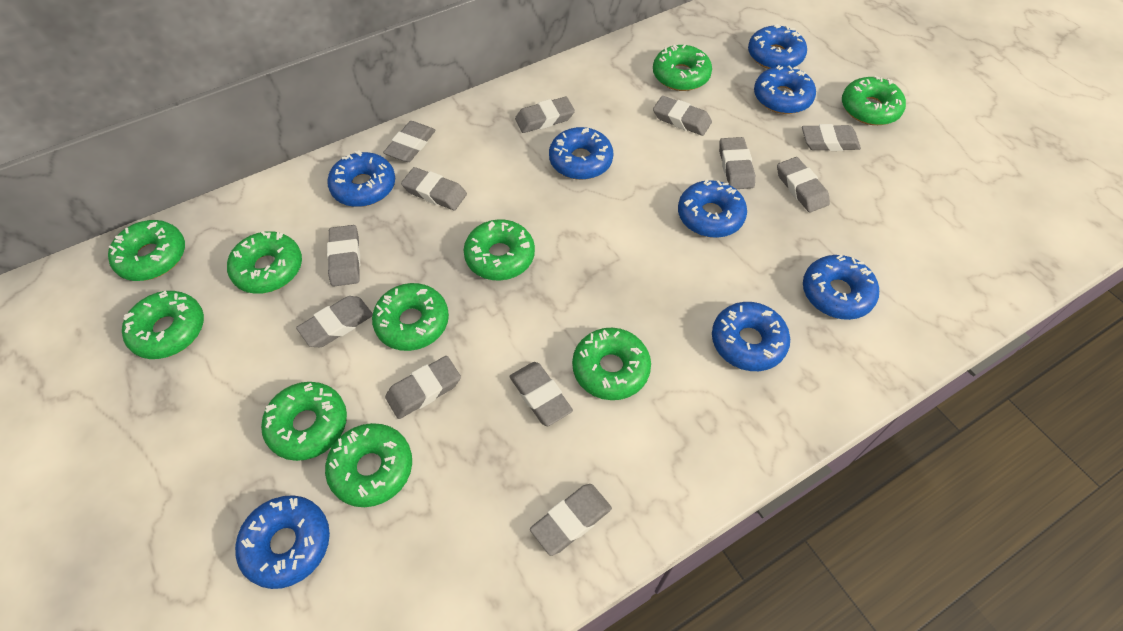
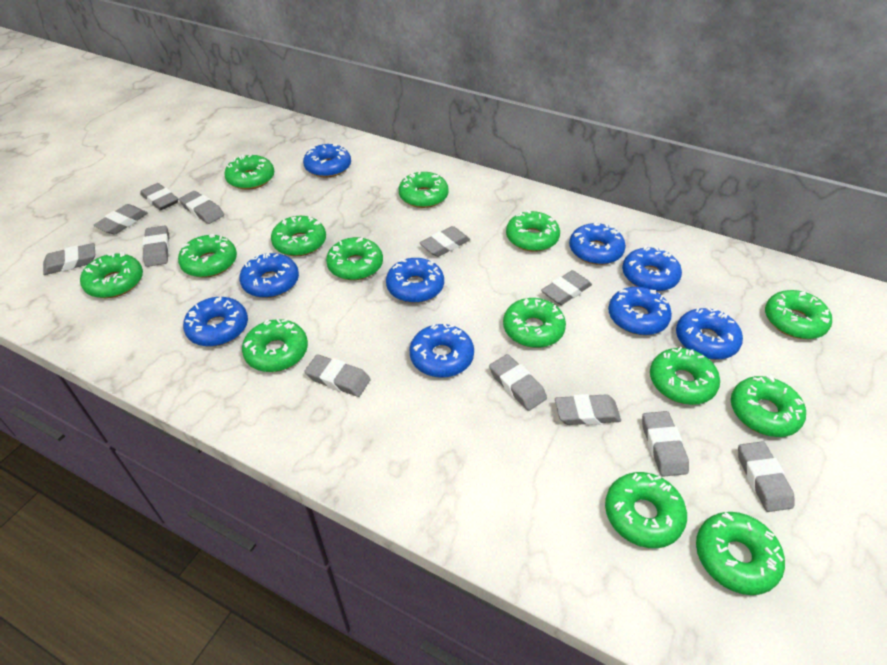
blue donut: 8 -> 9
green donut: 10 -> 14

